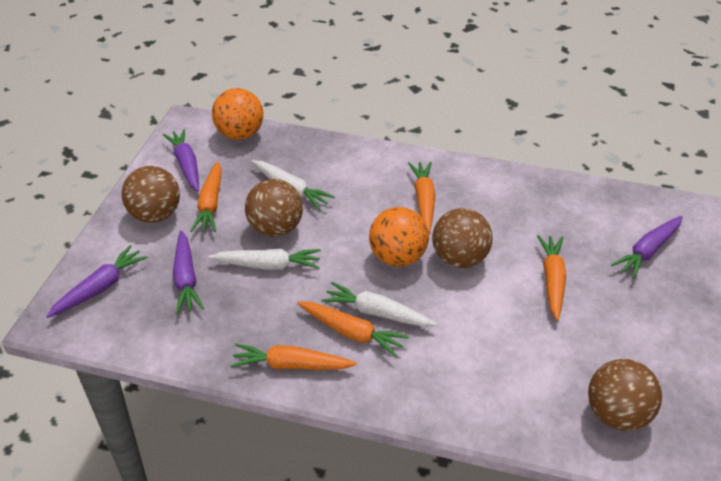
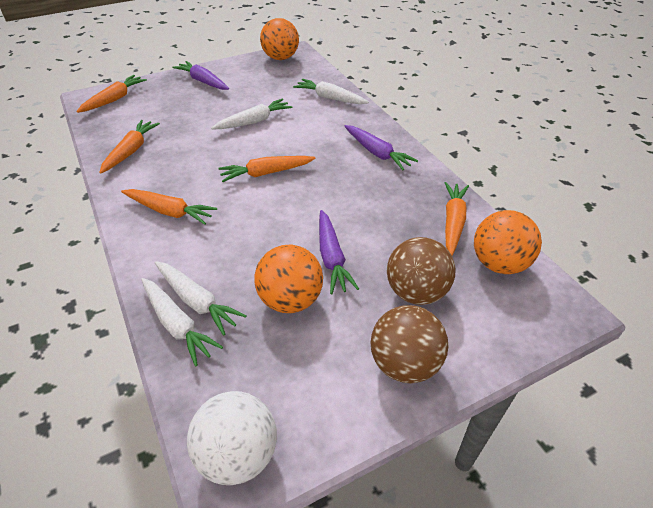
brown ball: 4 -> 2
orange ball: 2 -> 3
purple carrot: 4 -> 3
white ball: 0 -> 1
white carrot: 3 -> 4

